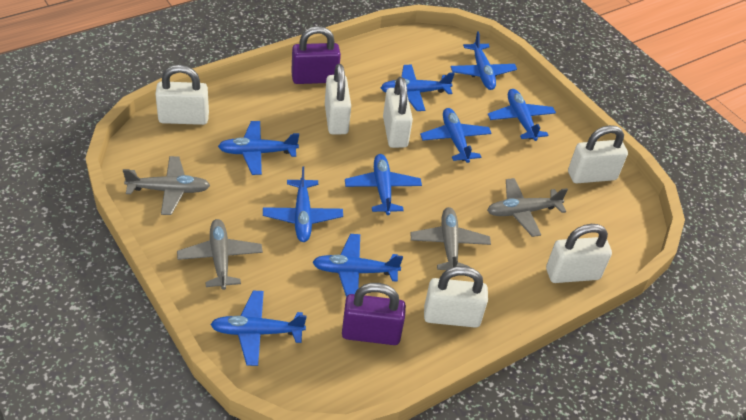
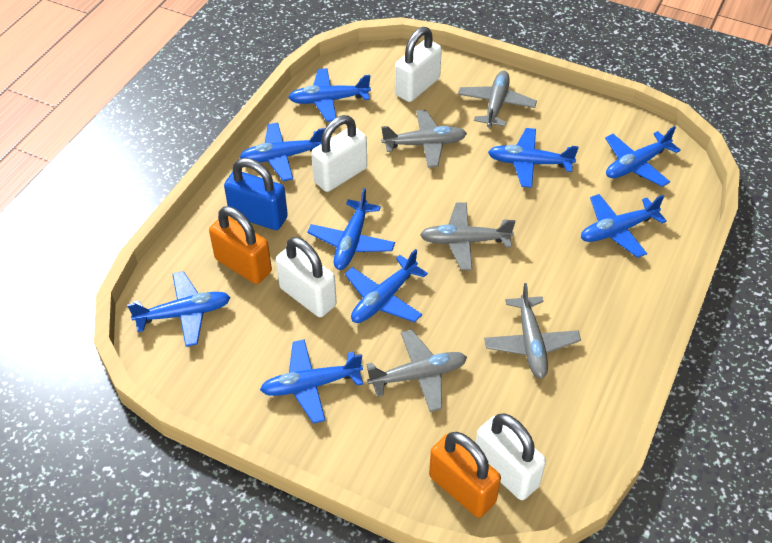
blue padlock: 0 -> 1
grey plane: 4 -> 5
orange padlock: 0 -> 2
purple padlock: 2 -> 0
white padlock: 6 -> 4

